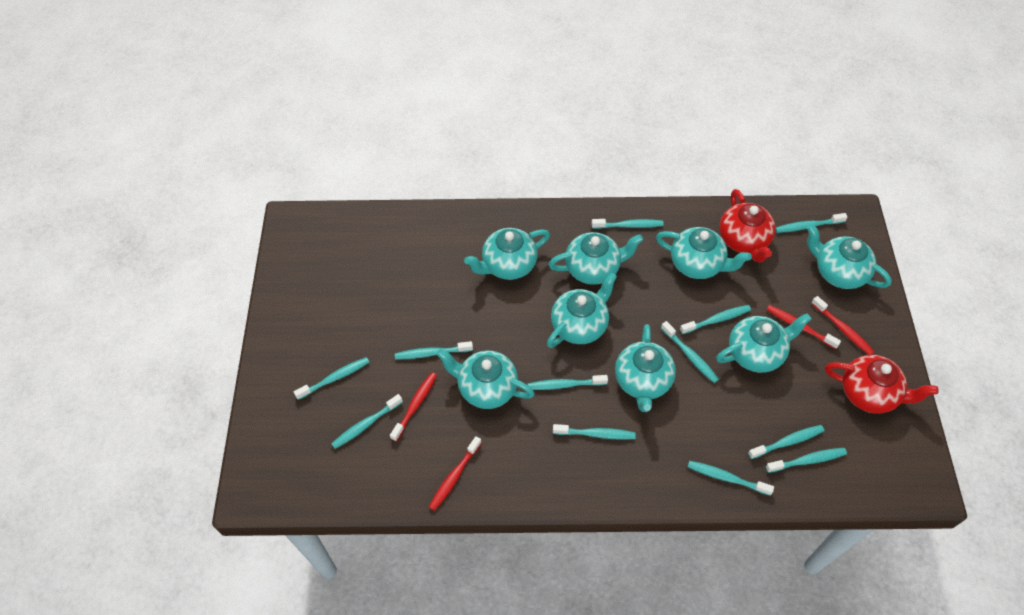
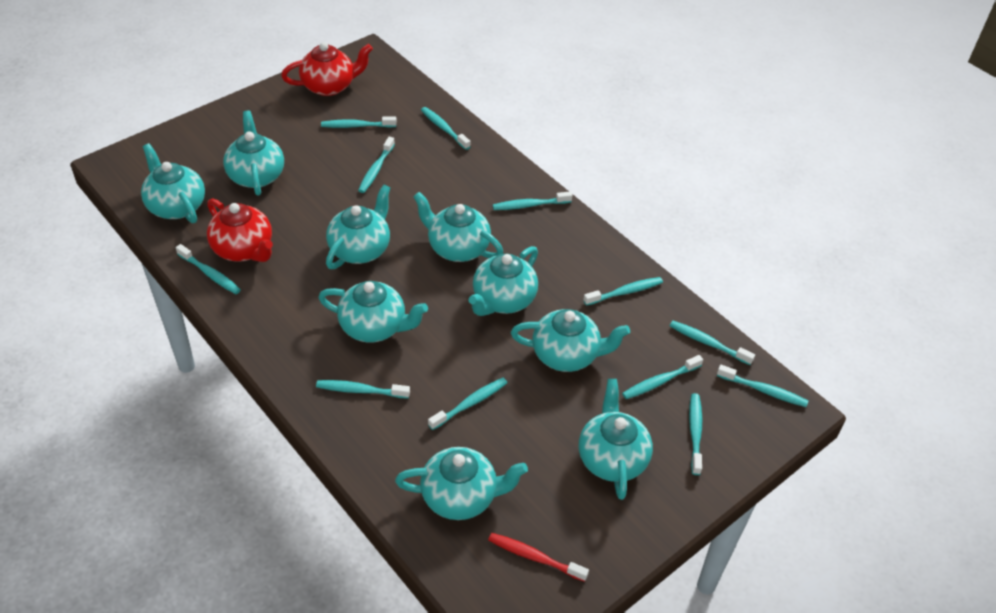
red toothbrush: 4 -> 1
turquoise teapot: 8 -> 9

